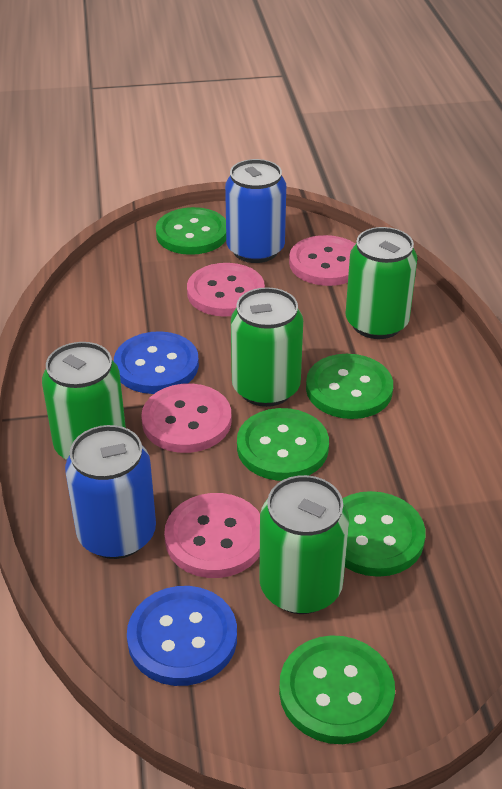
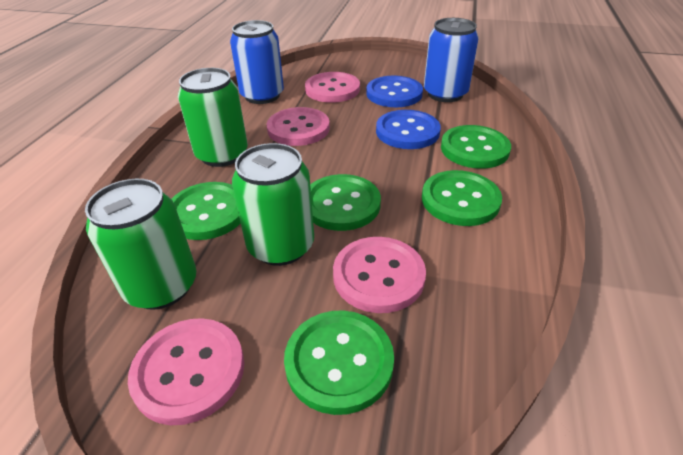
green can: 4 -> 3

